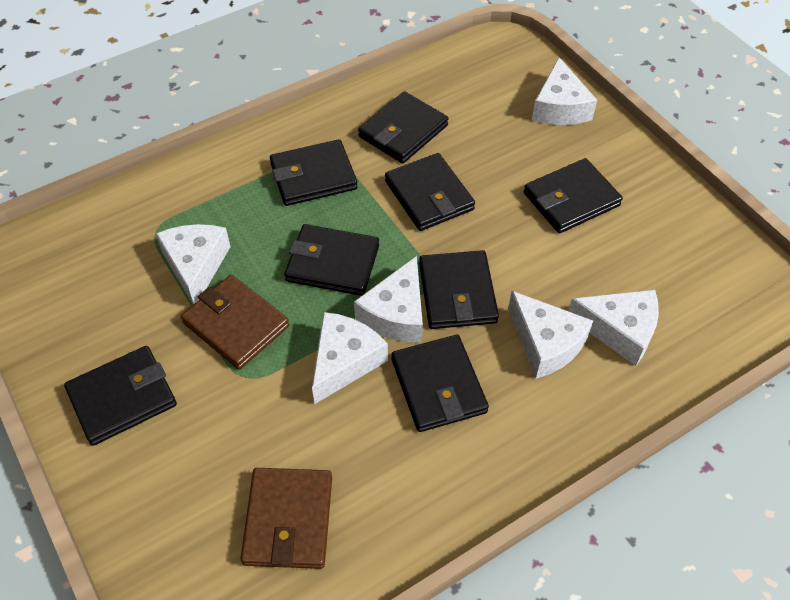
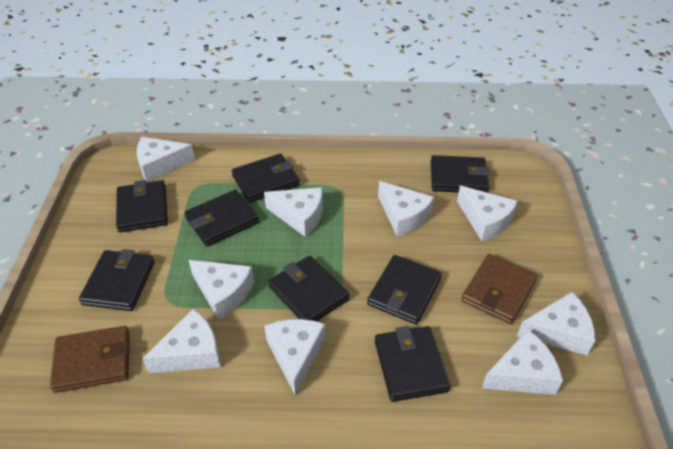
white cheese: 6 -> 9

